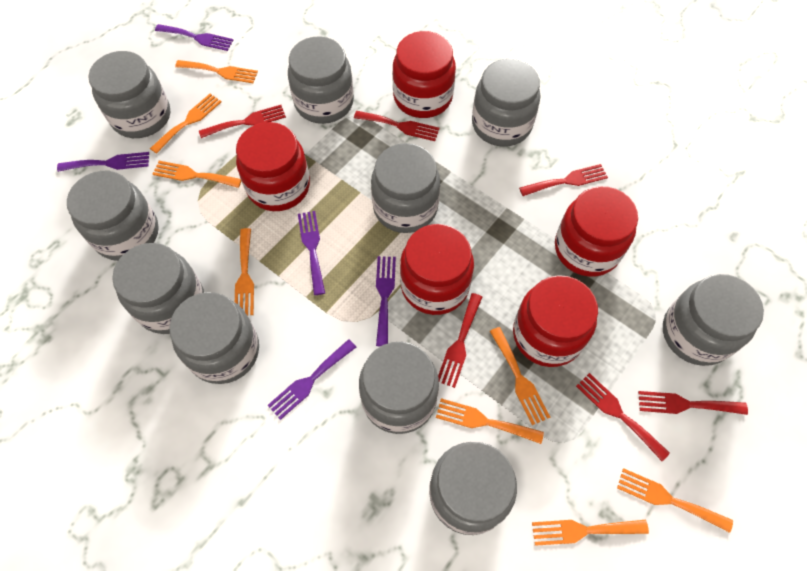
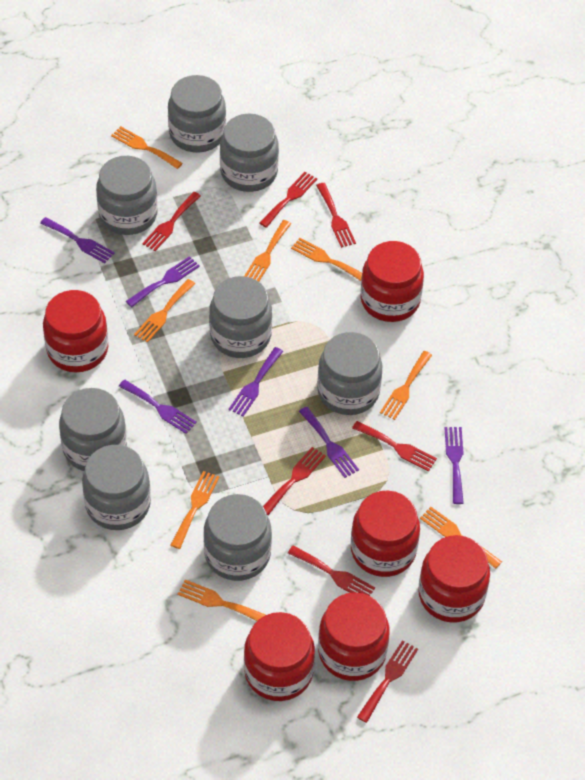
grey jar: 10 -> 8
purple fork: 5 -> 6
red fork: 6 -> 7
red jar: 5 -> 6

